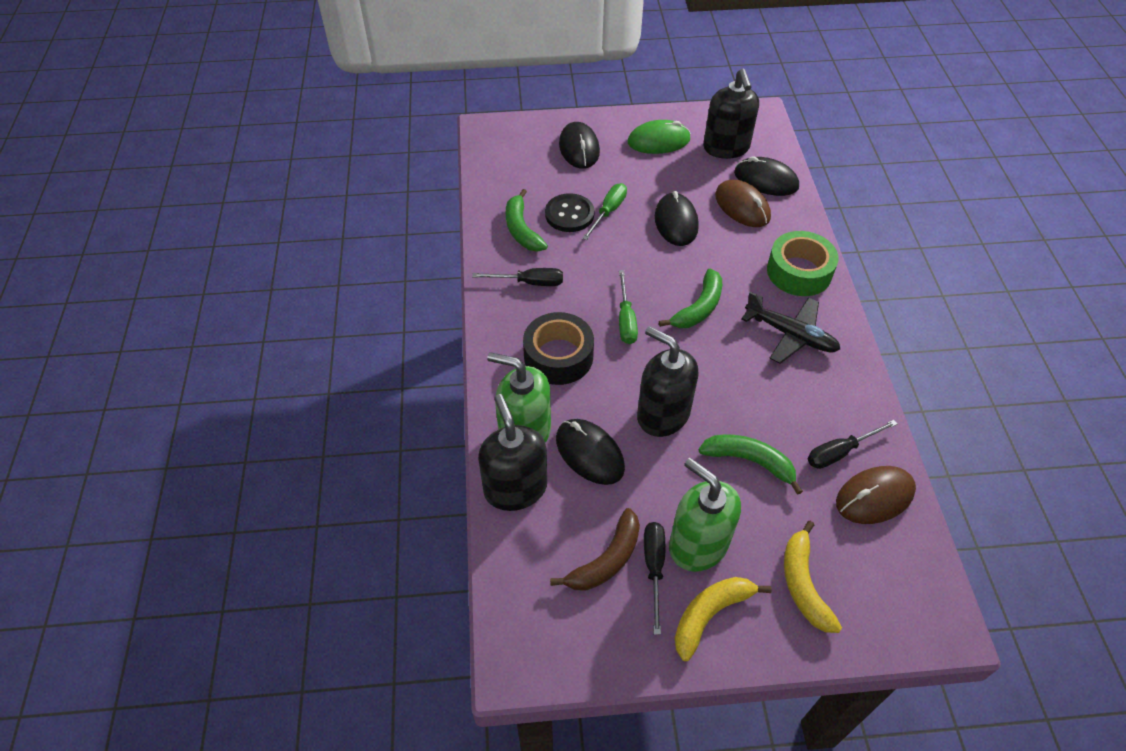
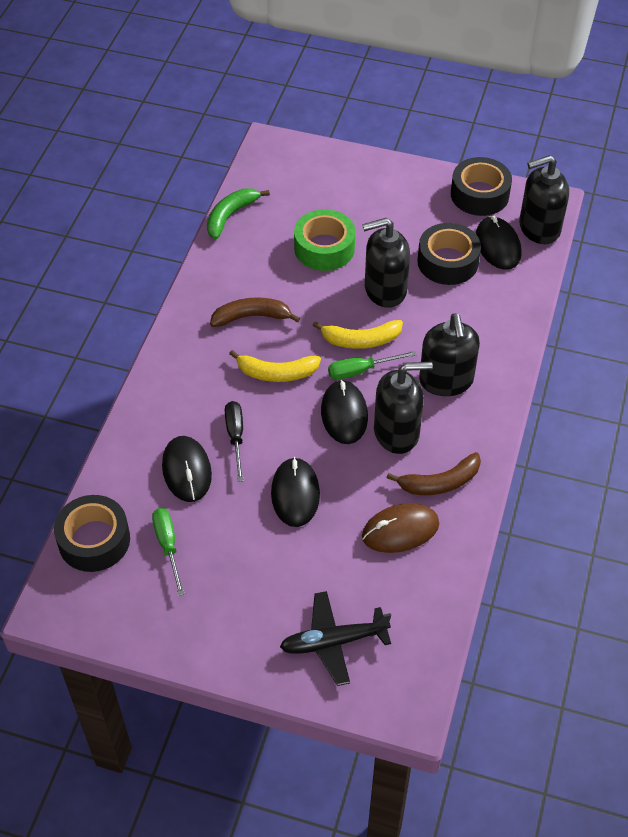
black button: 1 -> 0
black screwdriver: 3 -> 1
black soap dispenser: 3 -> 4
black tape: 1 -> 3
brown banana: 1 -> 2
brown mouse: 2 -> 1
green banana: 3 -> 1
green mouse: 1 -> 0
green soap dispenser: 2 -> 0

